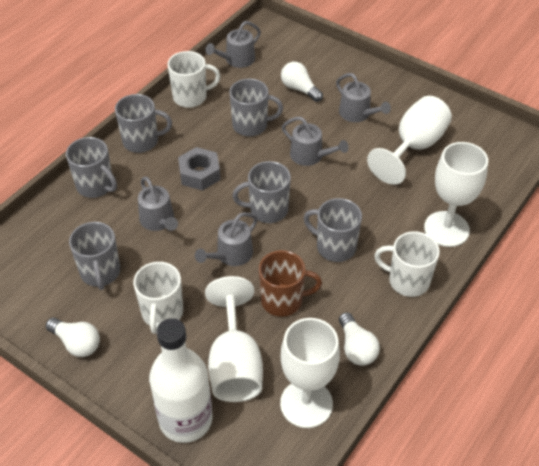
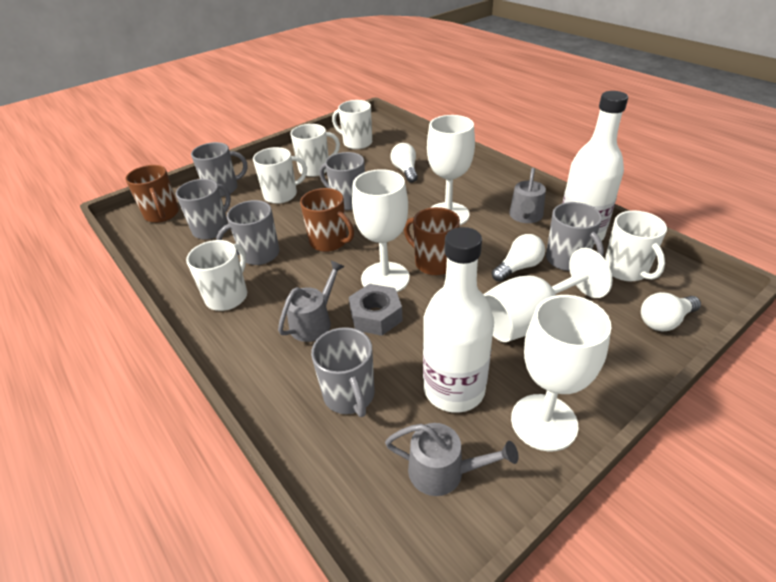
brown mug: 1 -> 3
grey watering can: 5 -> 3
white bottle: 1 -> 2
white mug: 3 -> 5

